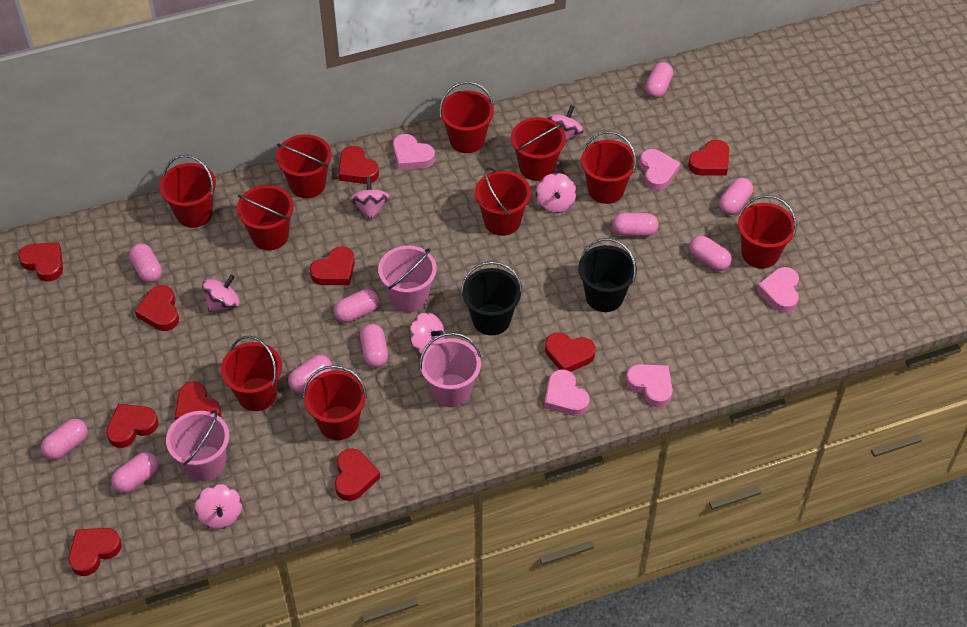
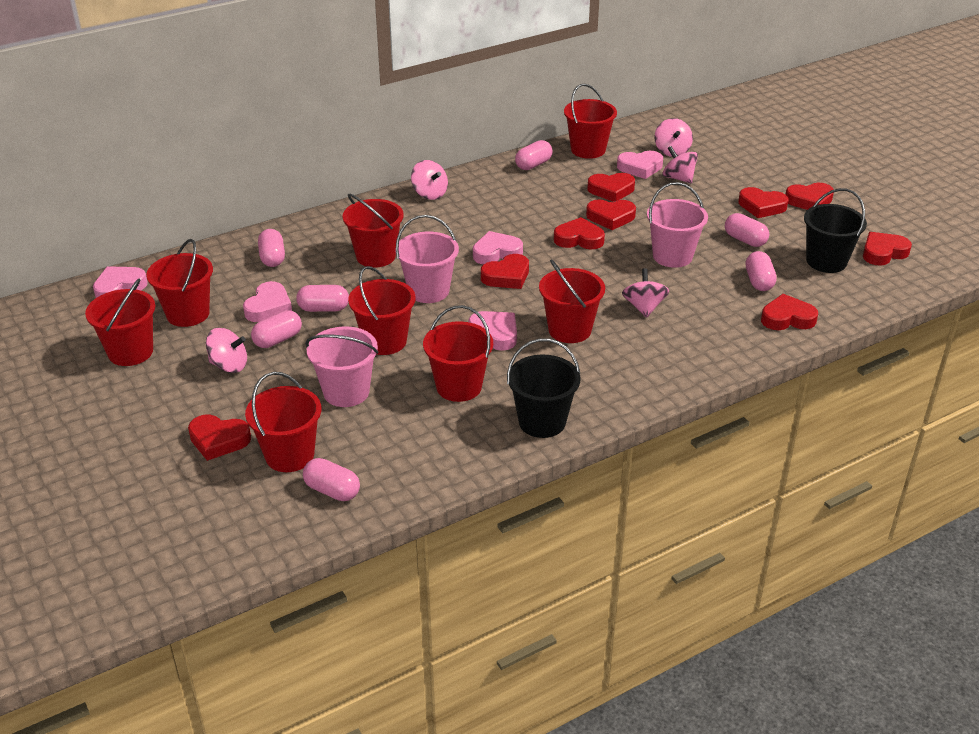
pink capsule: 10 -> 7
pink spinning top: 6 -> 5
red bucket: 10 -> 8
red heart: 10 -> 9

